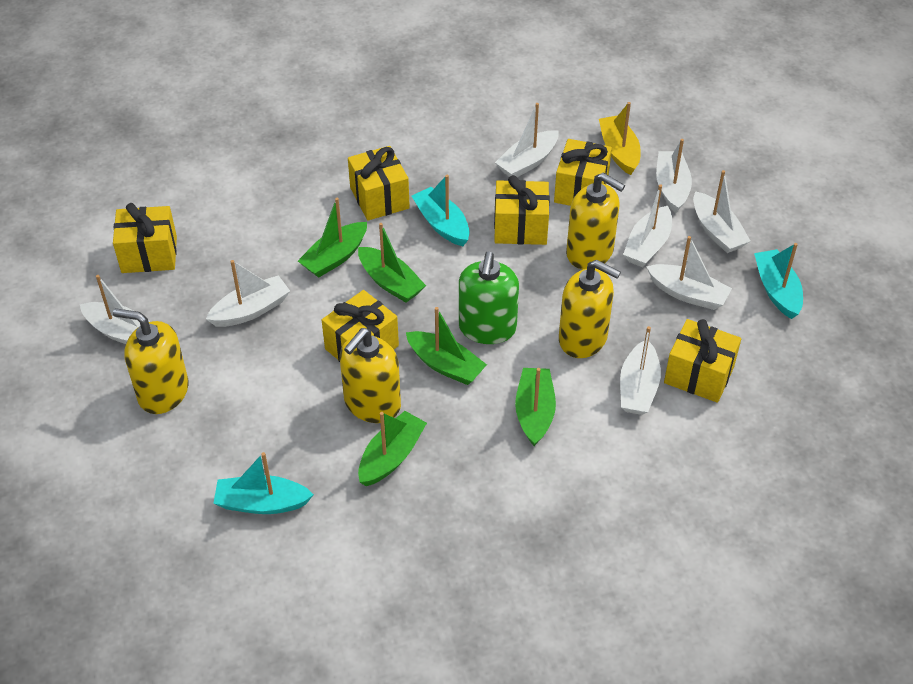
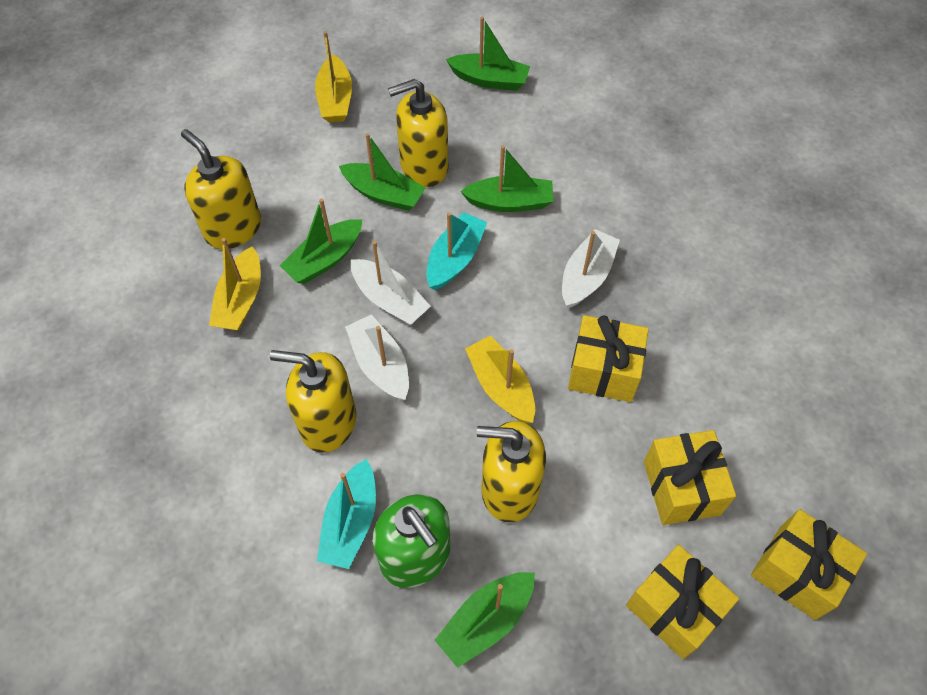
turquoise boat: 3 -> 2
white boat: 8 -> 3
yellow boat: 1 -> 3
yellow gift: 6 -> 4

